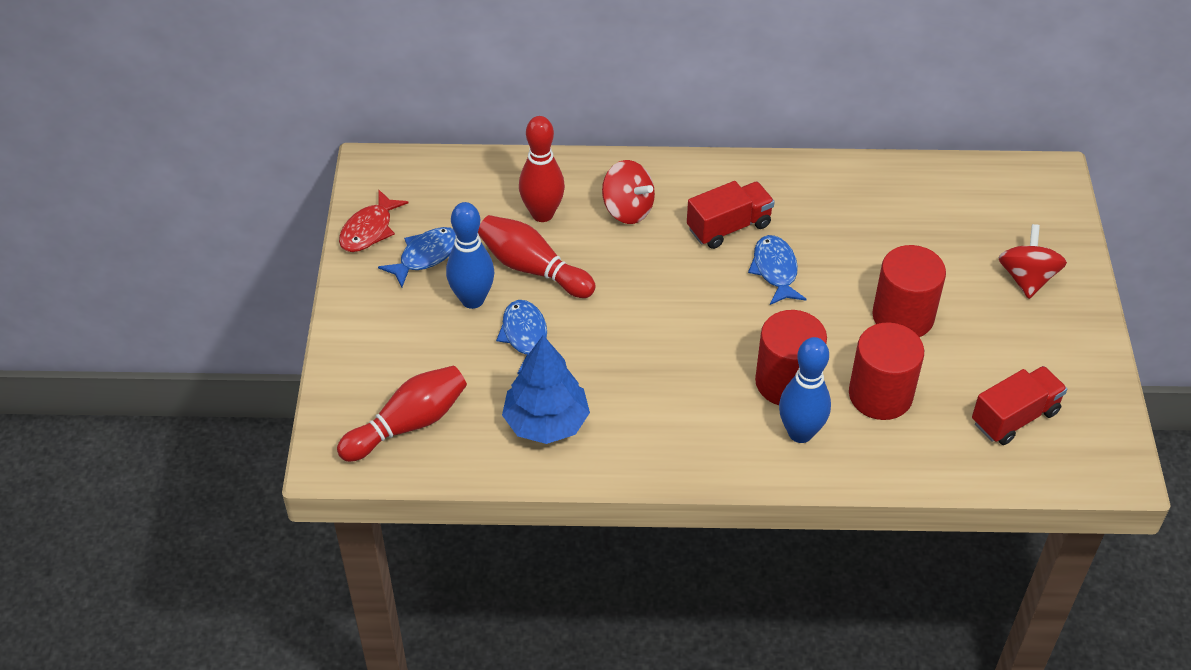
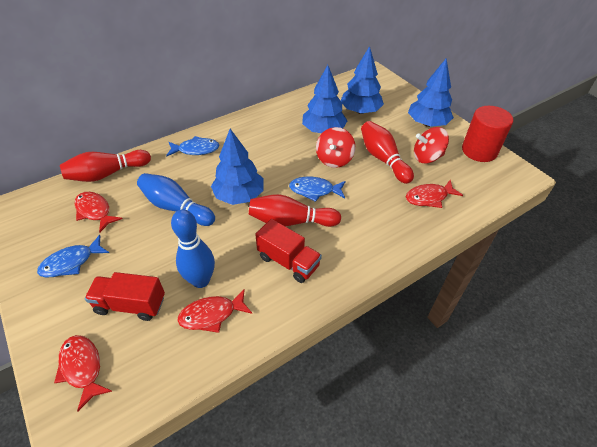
blue tree: 1 -> 4
red cylinder: 3 -> 1
red fish: 1 -> 4

